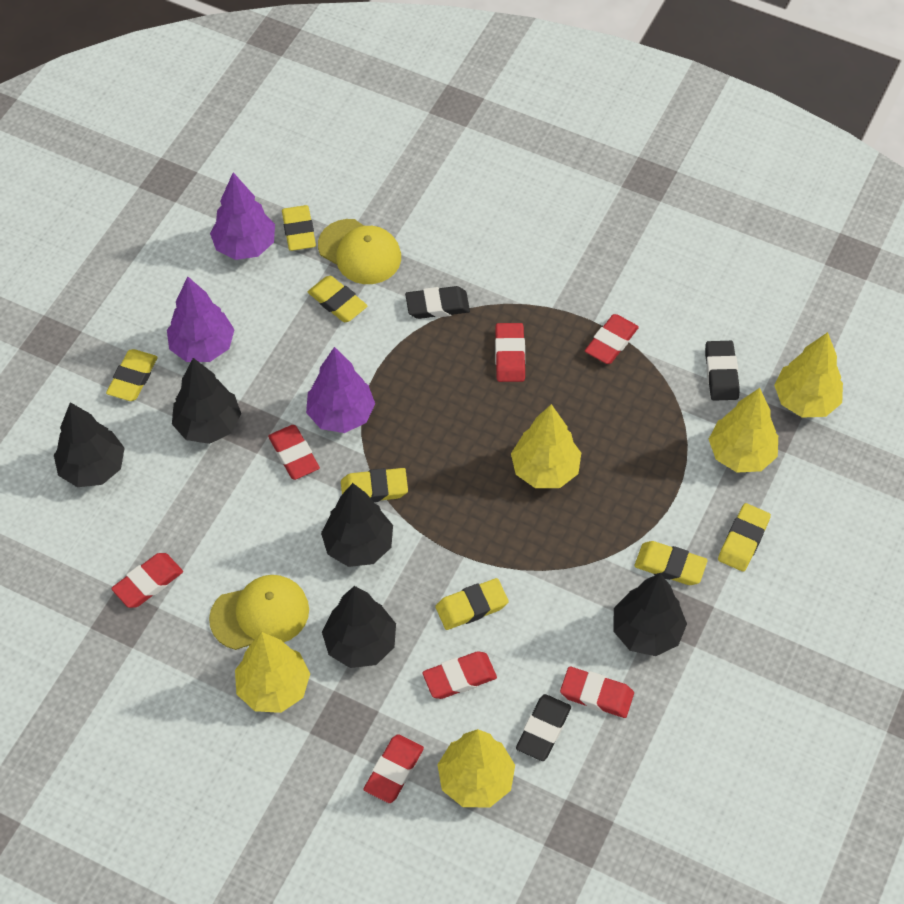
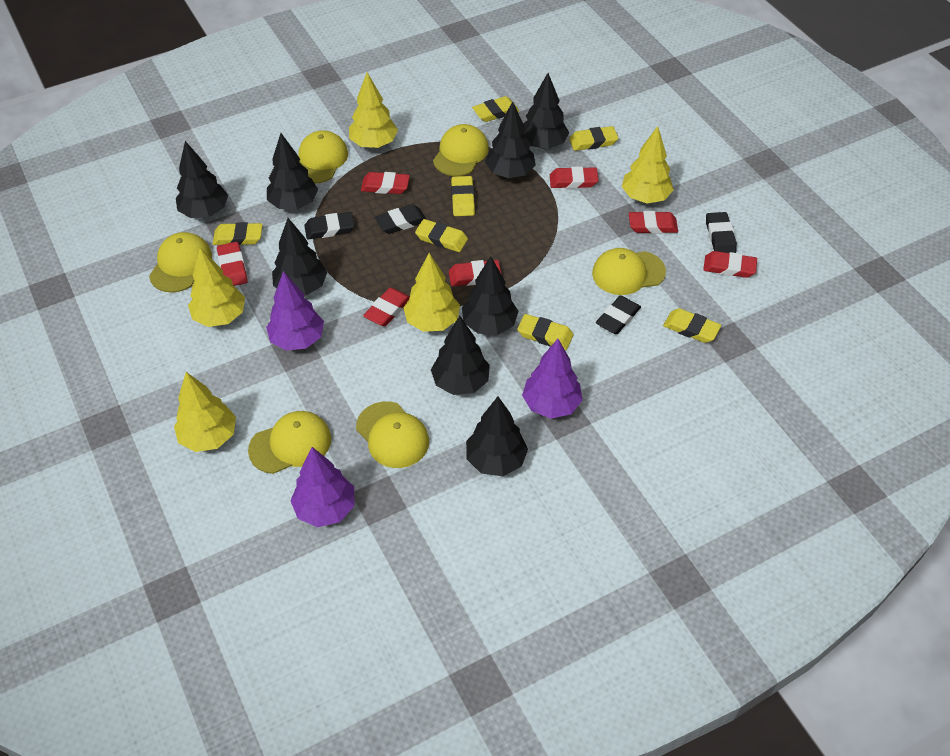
black eraser: 3 -> 4
black tree: 5 -> 8
yellow cap: 2 -> 6

